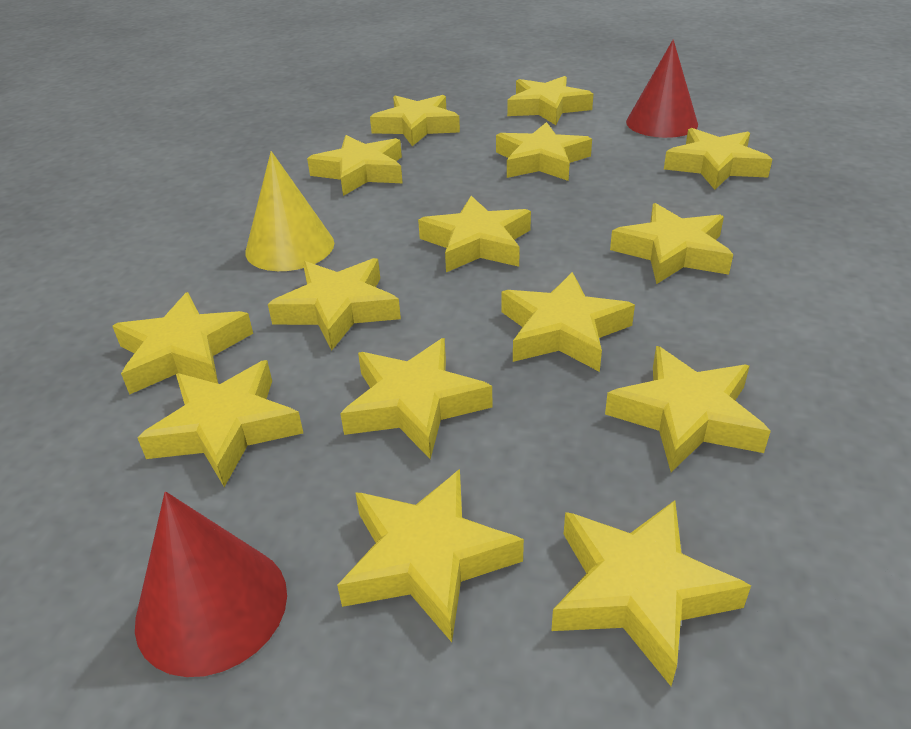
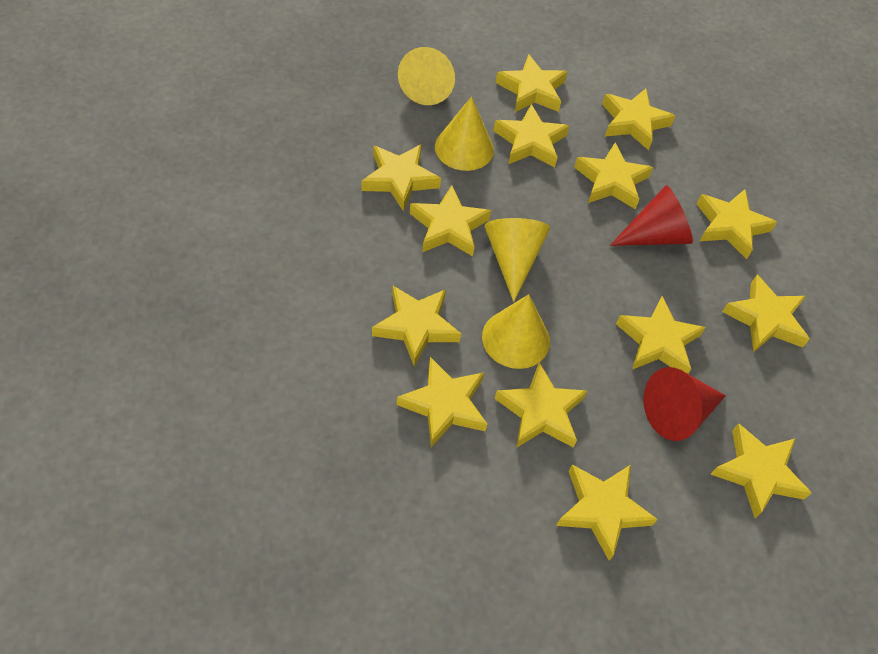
yellow cone: 1 -> 4
yellow star: 15 -> 14

